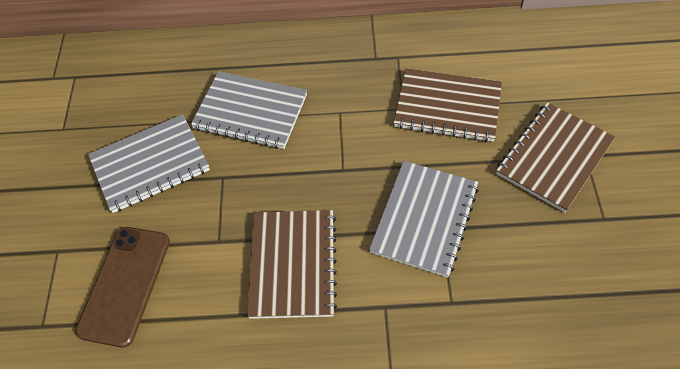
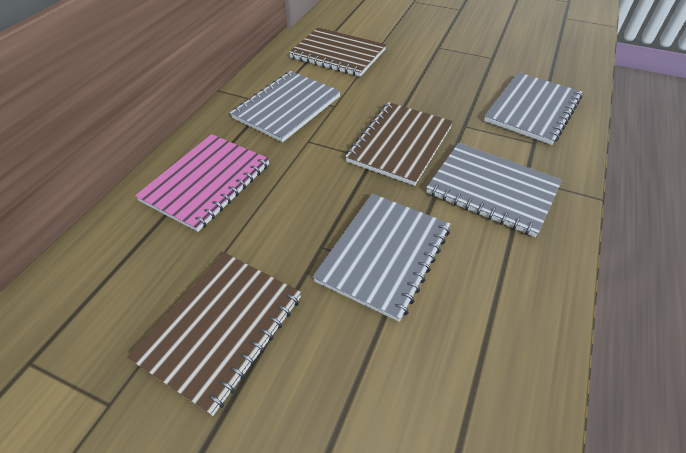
brown phone: 1 -> 0
grey notebook: 3 -> 4
pink notebook: 0 -> 1

